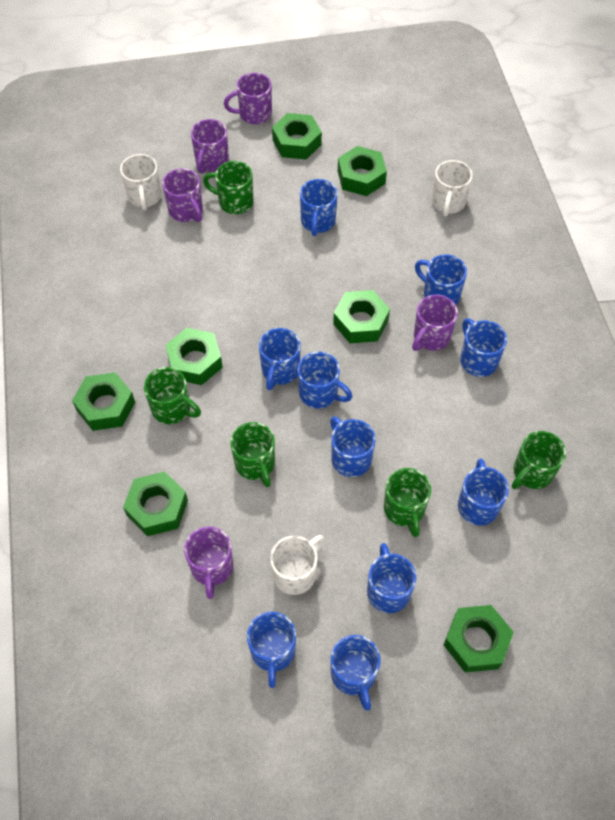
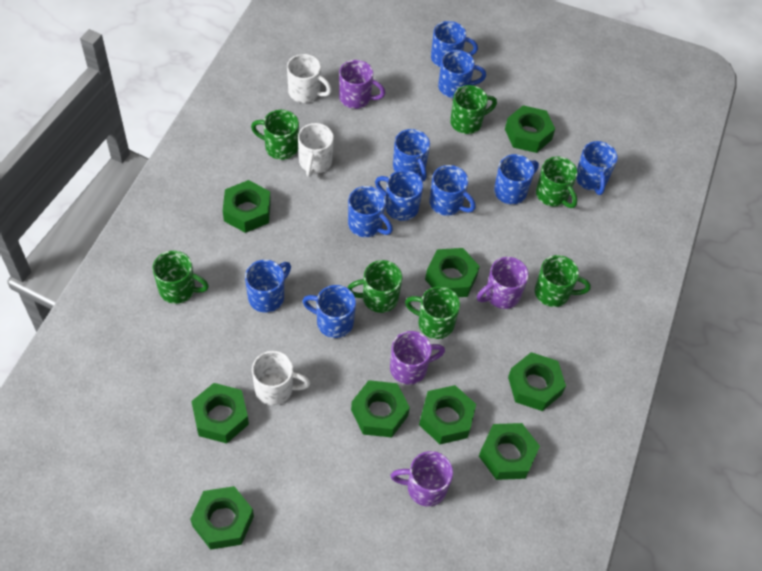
green mug: 5 -> 7
green nut: 7 -> 9
purple mug: 5 -> 4

